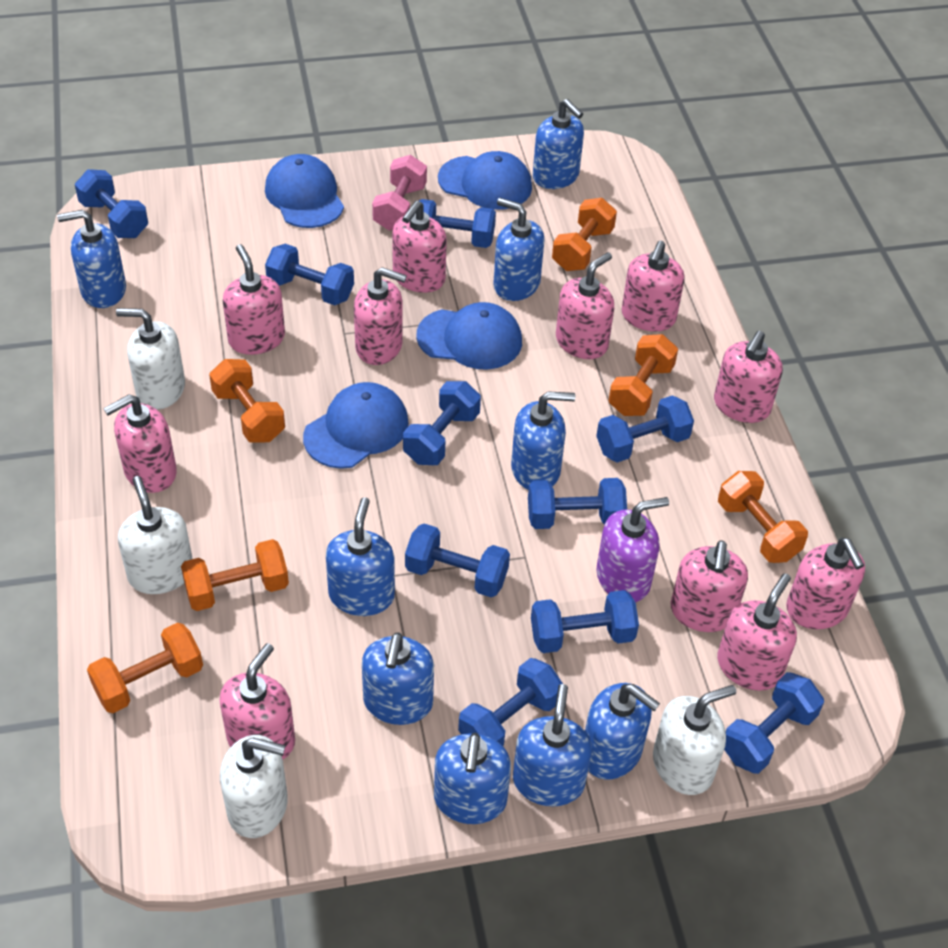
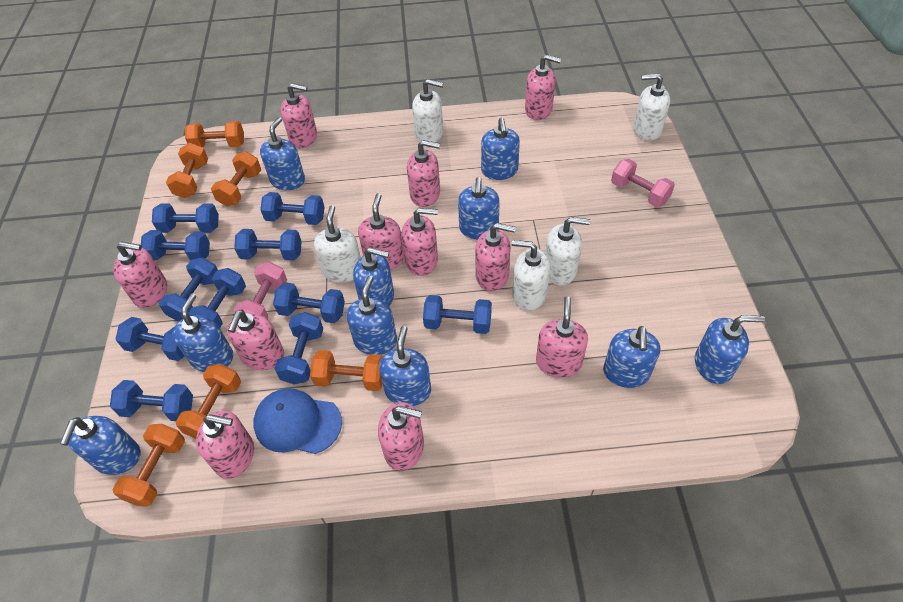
blue cap: 4 -> 1
blue dumbbell: 10 -> 11
blue soap dispenser: 9 -> 10
pink dumbbell: 1 -> 2
purple soap dispenser: 1 -> 0
white soap dispenser: 4 -> 5

